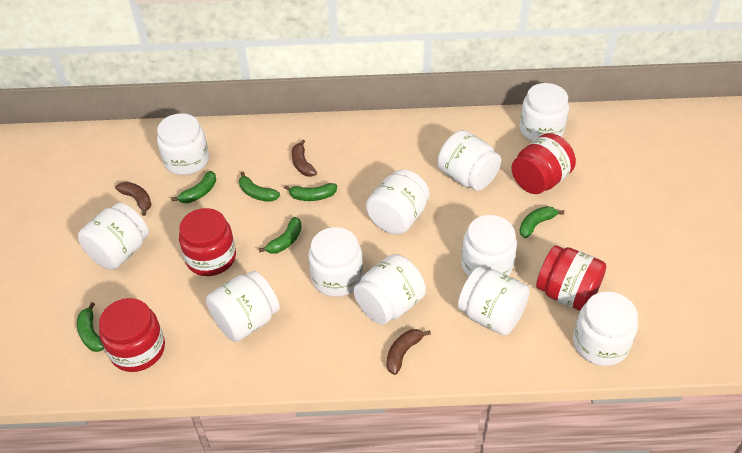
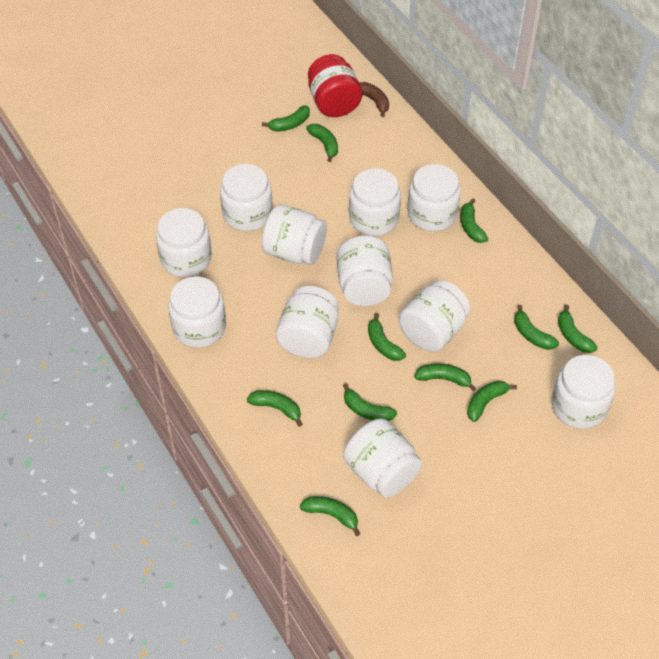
brown banana: 3 -> 1
green banana: 6 -> 11
red jar: 4 -> 1

